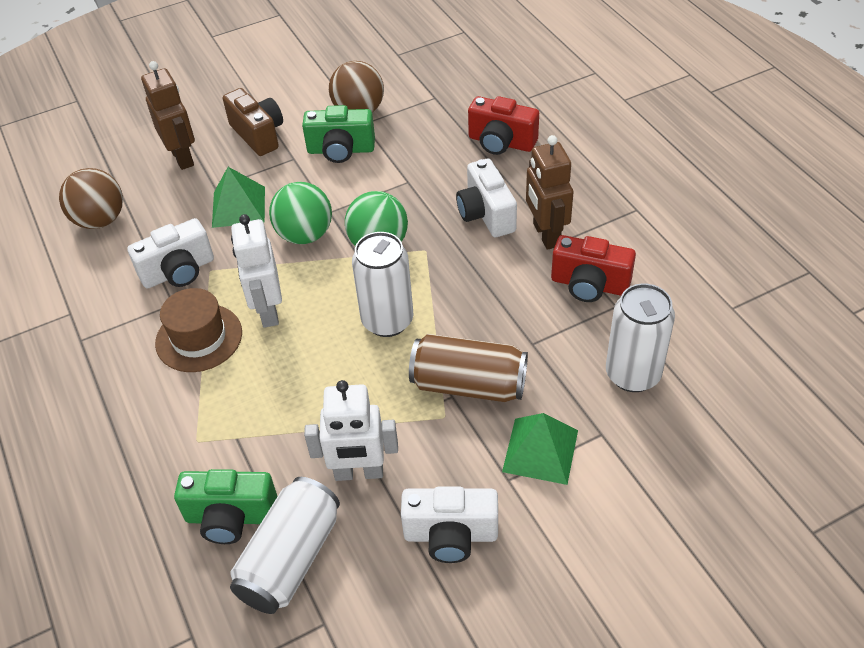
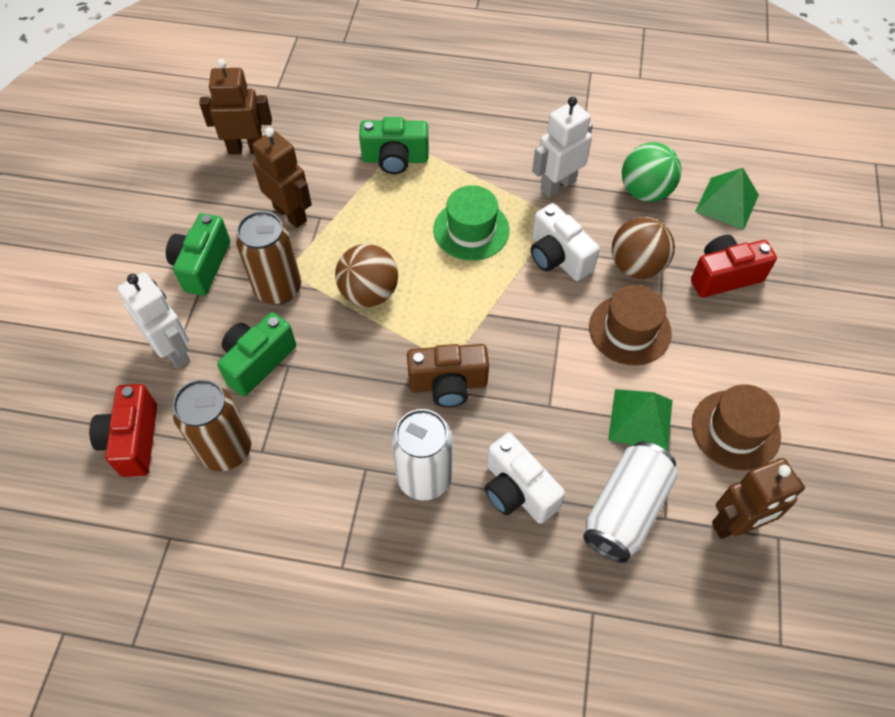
brown can: 1 -> 2
brown hat: 1 -> 2
brown robot: 2 -> 3
green ball: 2 -> 1
green camera: 2 -> 3
green hat: 0 -> 1
white camera: 3 -> 2
white can: 3 -> 2

